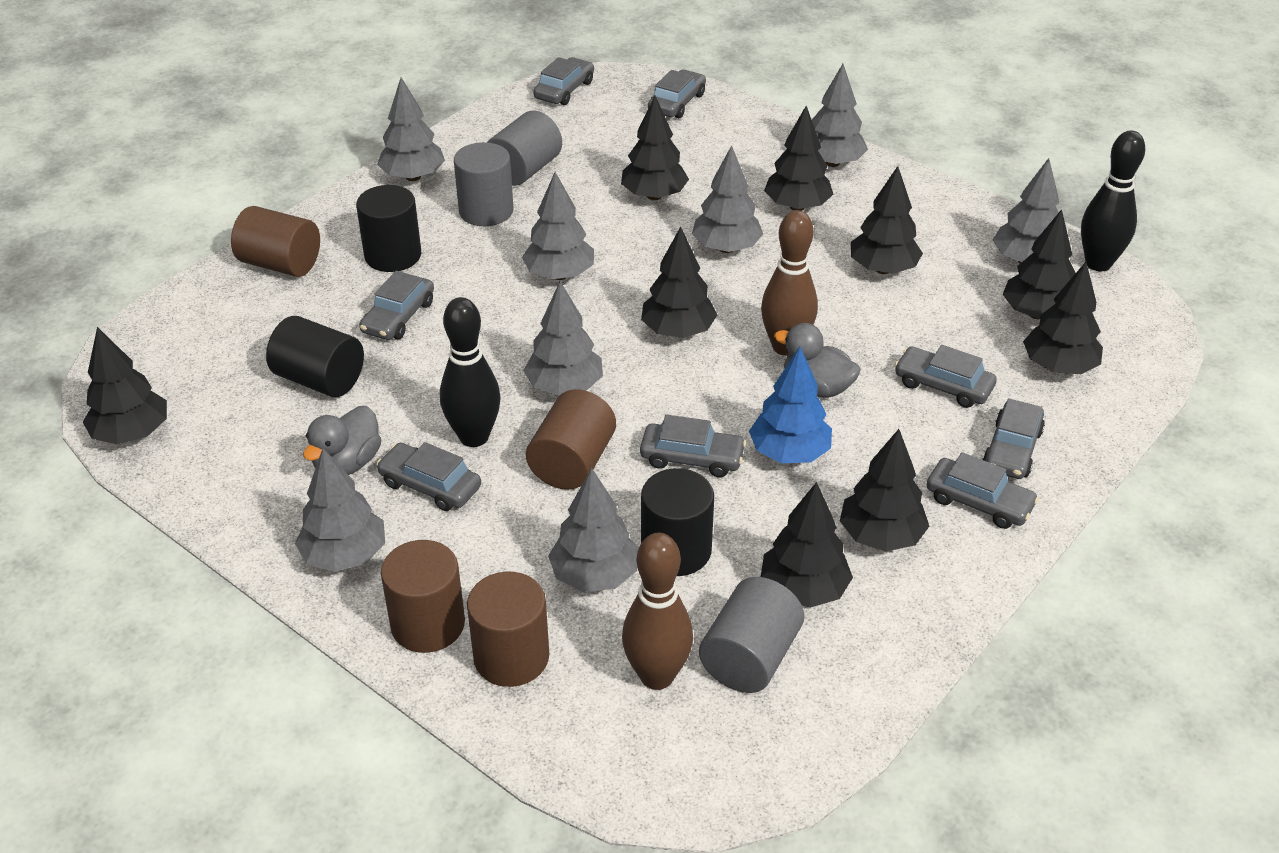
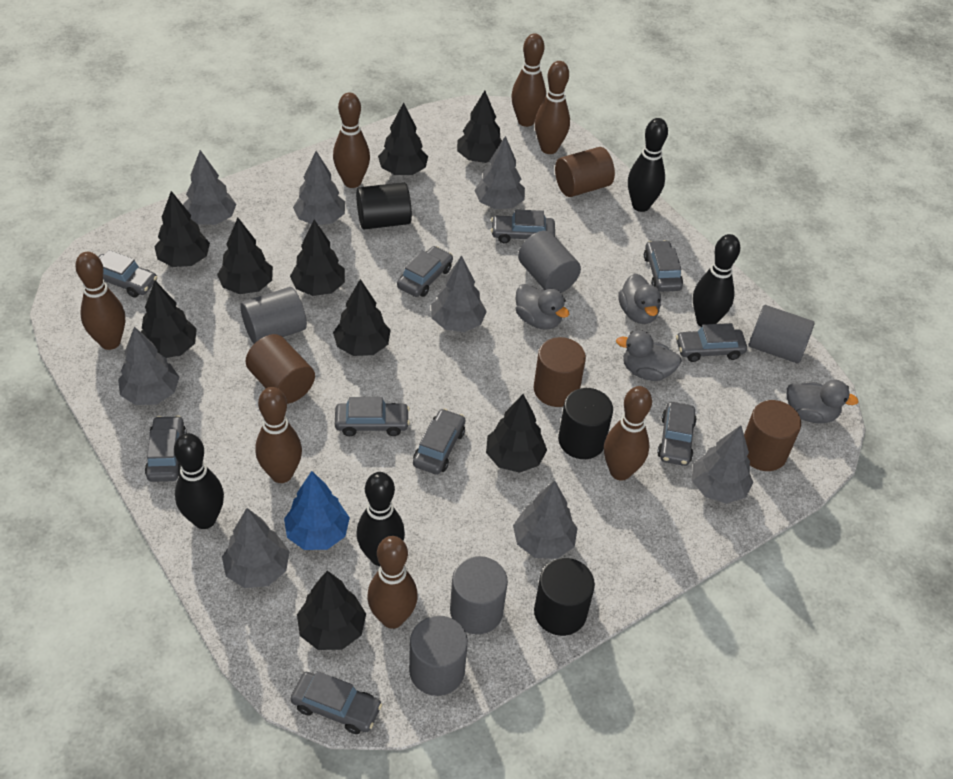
black bowling pin: 2 -> 4
brown bowling pin: 2 -> 7
grey car: 8 -> 10
grey cylinder: 3 -> 5
grey duck: 2 -> 4

